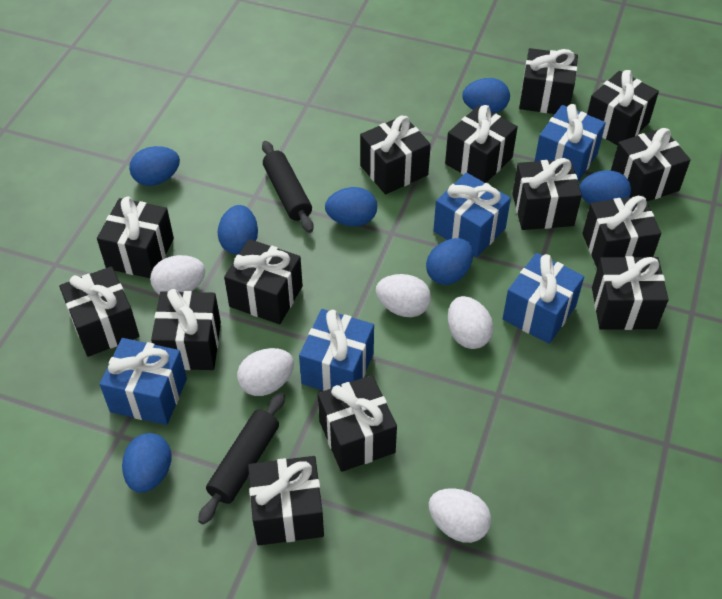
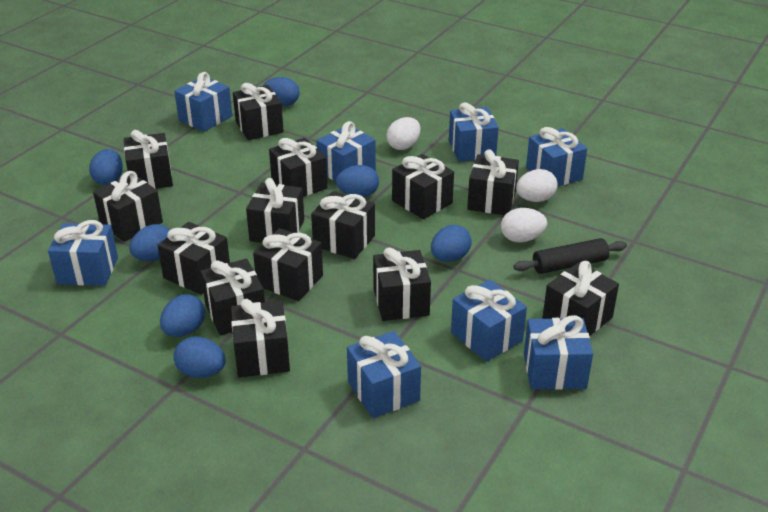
black rolling pin: 2 -> 1
blue gift: 5 -> 8
white egg: 5 -> 3

